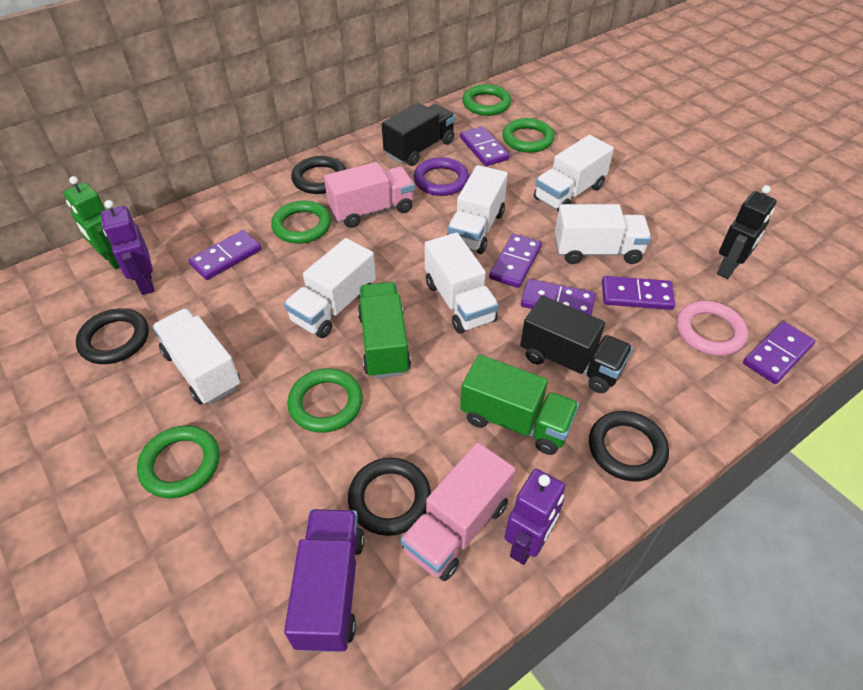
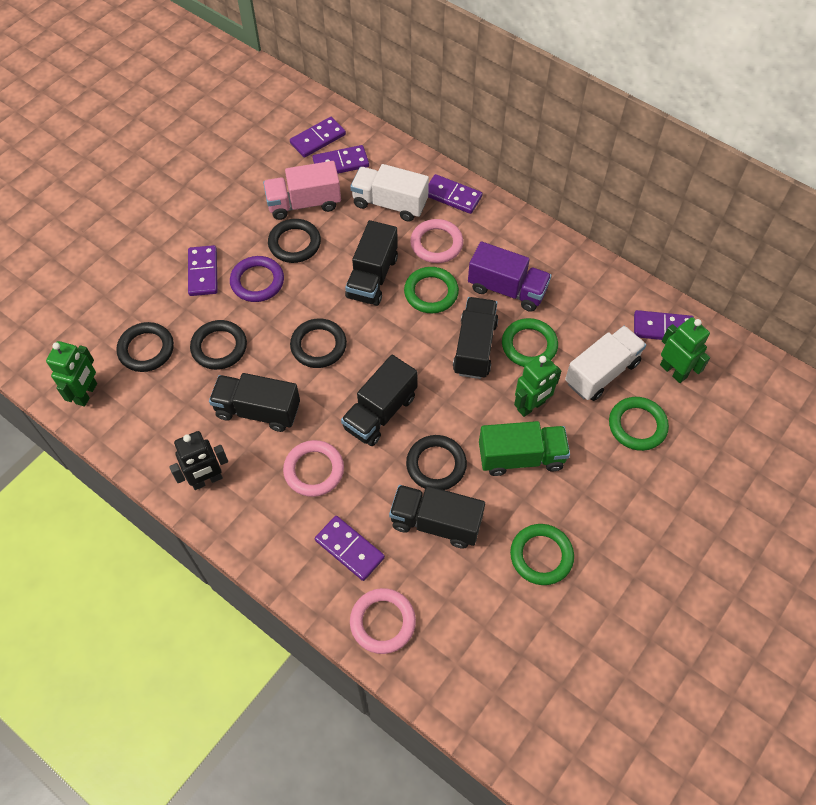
black ring: 4 -> 5
black truck: 2 -> 5
green ring: 5 -> 4
green robot: 1 -> 3
green truck: 2 -> 1
pink ring: 1 -> 3
pink truck: 2 -> 1
purple robot: 2 -> 0
white truck: 6 -> 2

